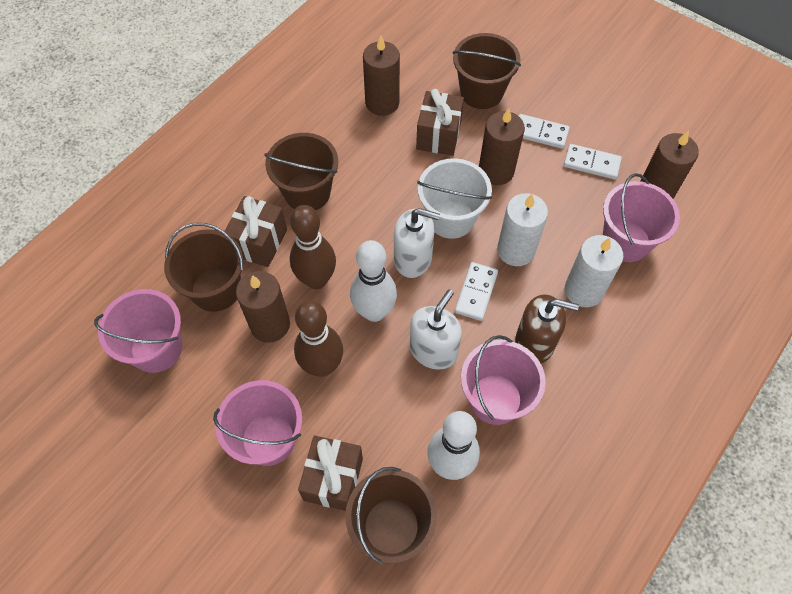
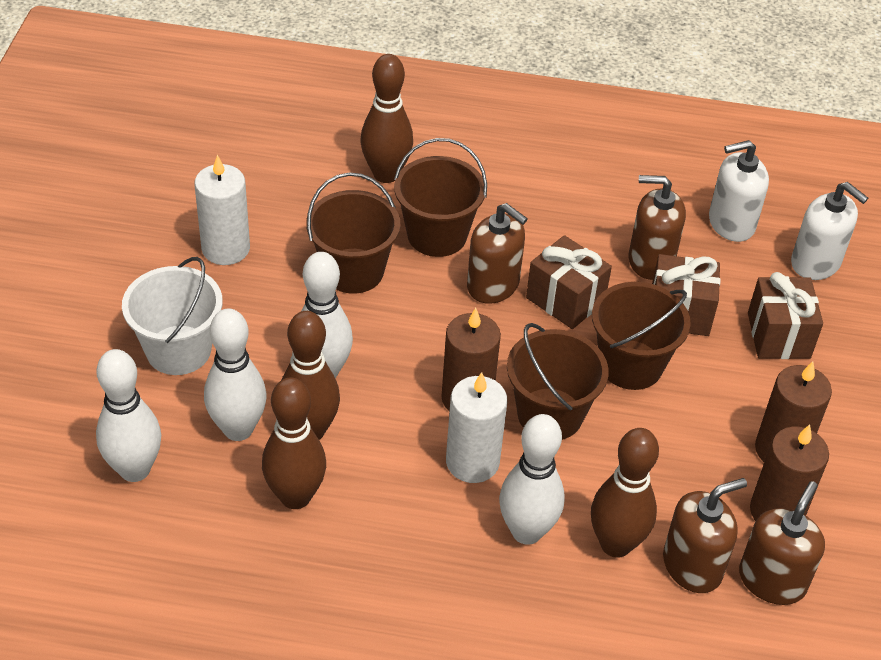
brown bowling pin: 2 -> 4
brown candle: 4 -> 3
brown soap dispenser: 1 -> 4
pink bucket: 4 -> 0
white bowling pin: 2 -> 4
white domino: 3 -> 0

